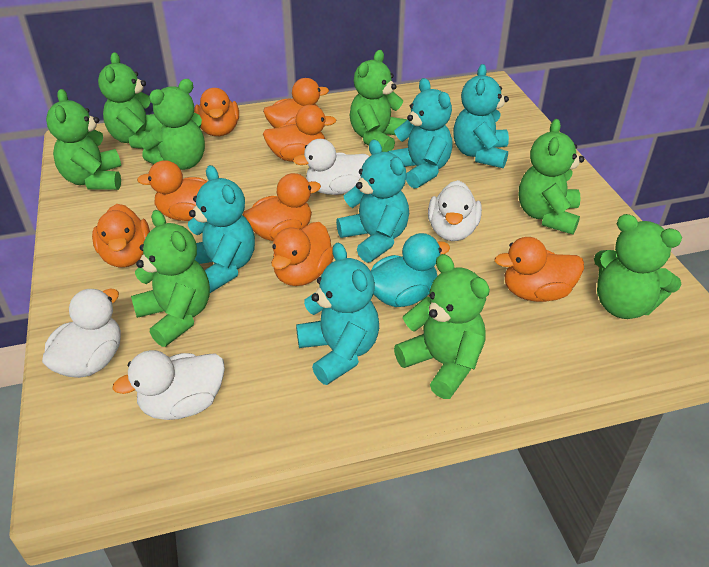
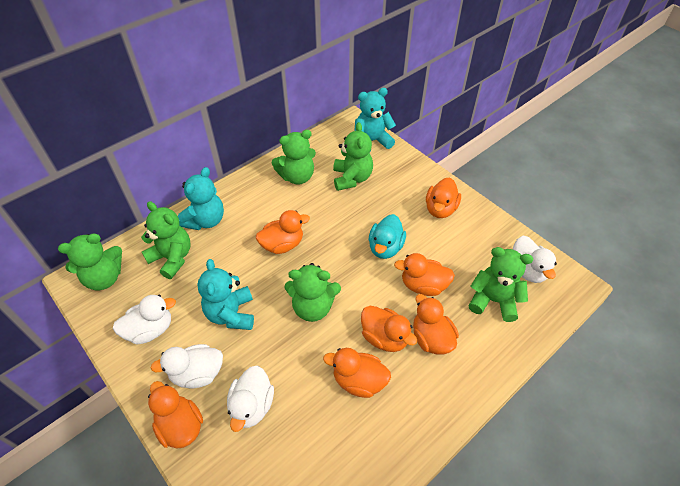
green teddy bear: 8 -> 6
orange duck: 8 -> 7
turquoise teddy bear: 5 -> 3

